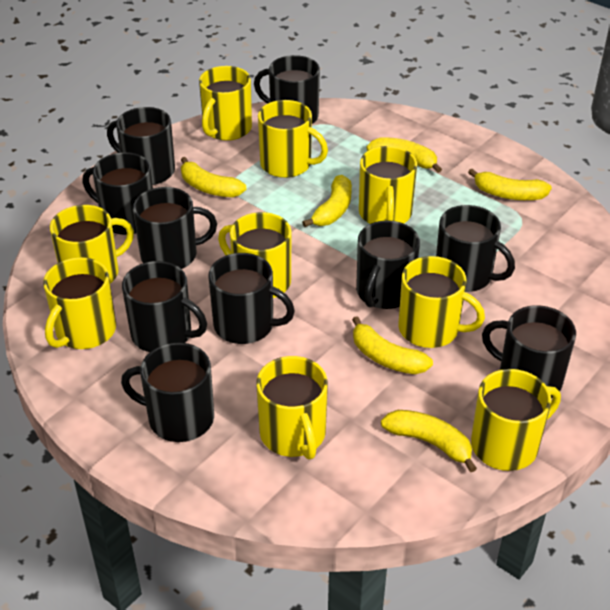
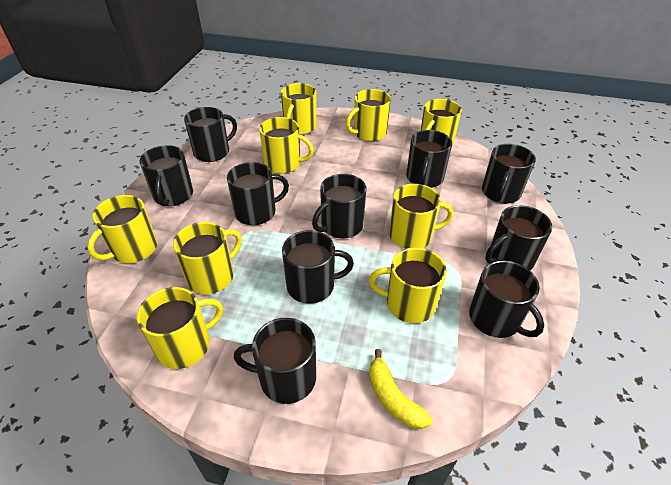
yellow banana: 6 -> 1

